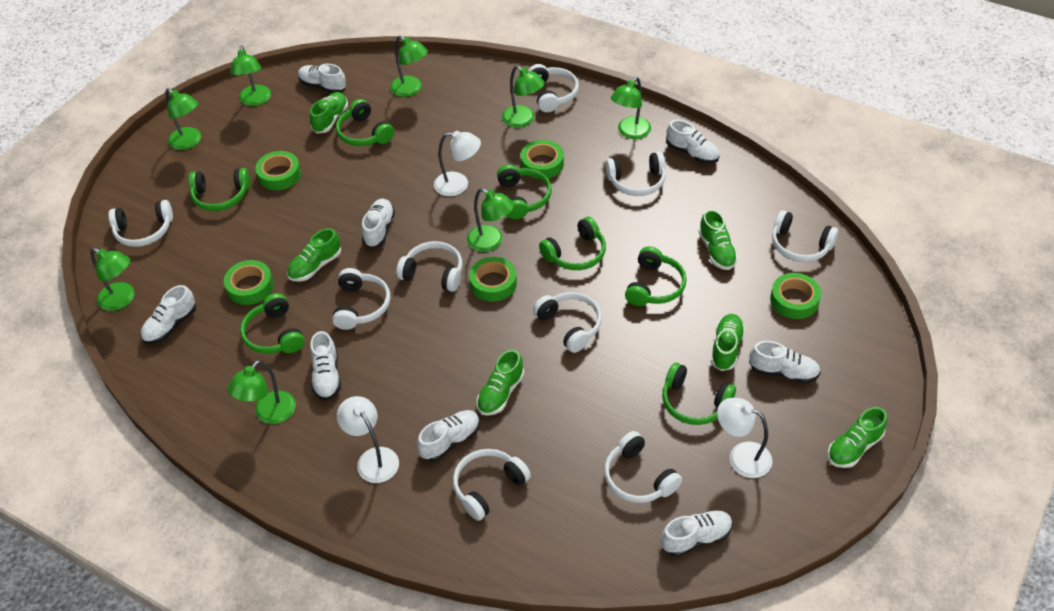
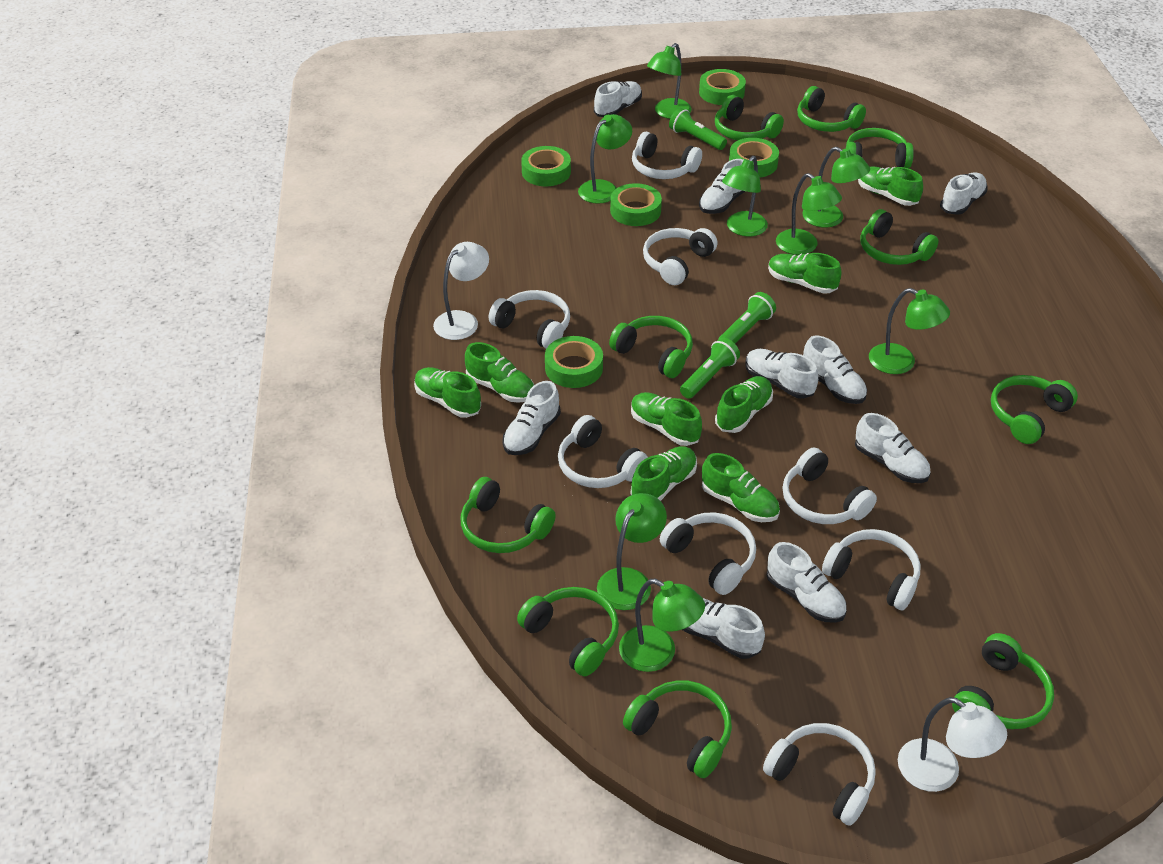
green flashlight: 0 -> 3
green headphones: 7 -> 10
green shoe: 6 -> 8
white headphones: 9 -> 8
white lamp: 3 -> 2
white shoe: 8 -> 9

